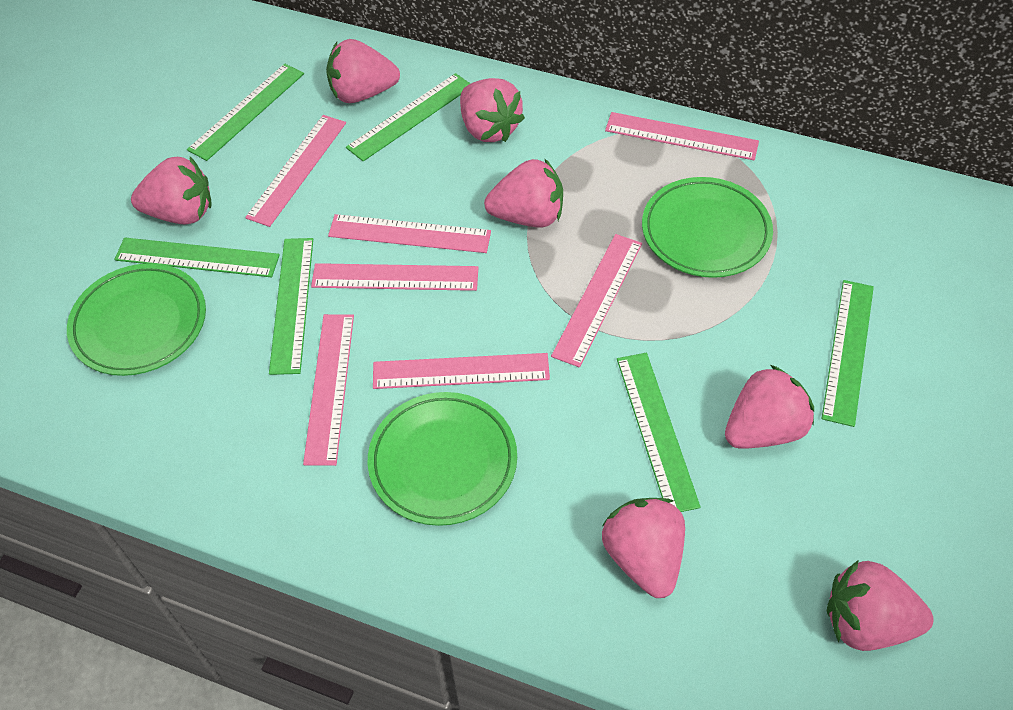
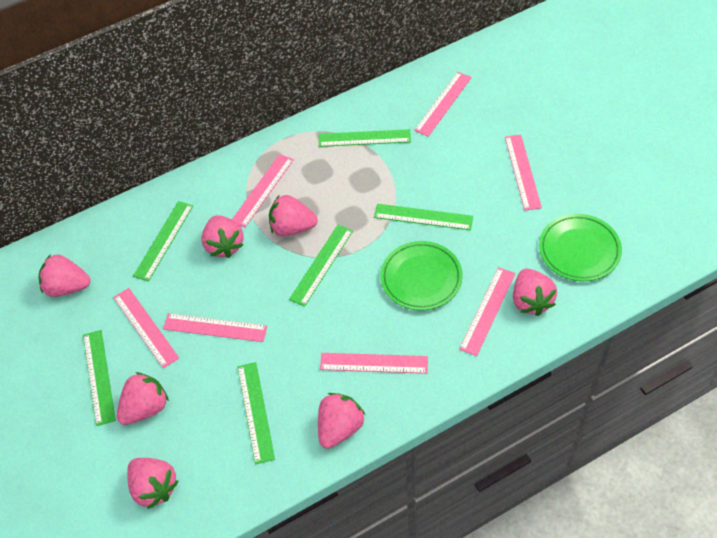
green plate: 3 -> 2

